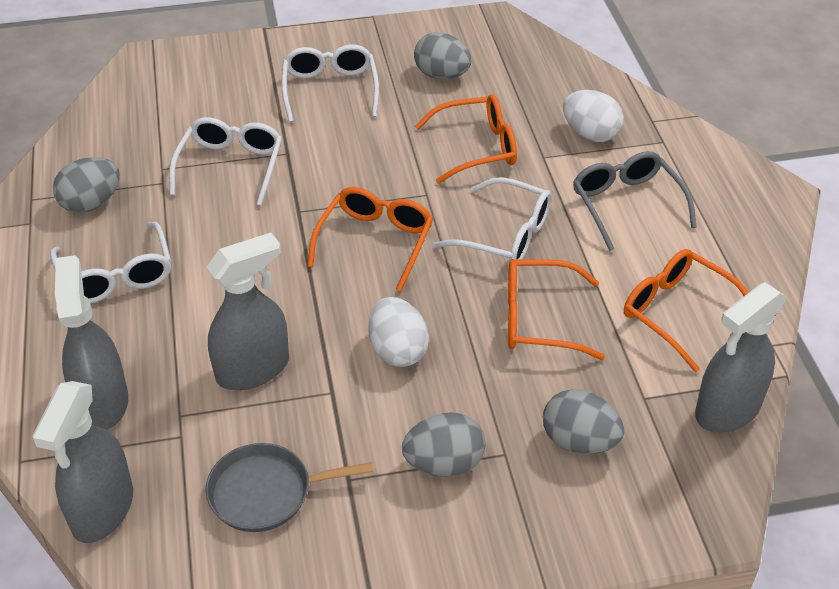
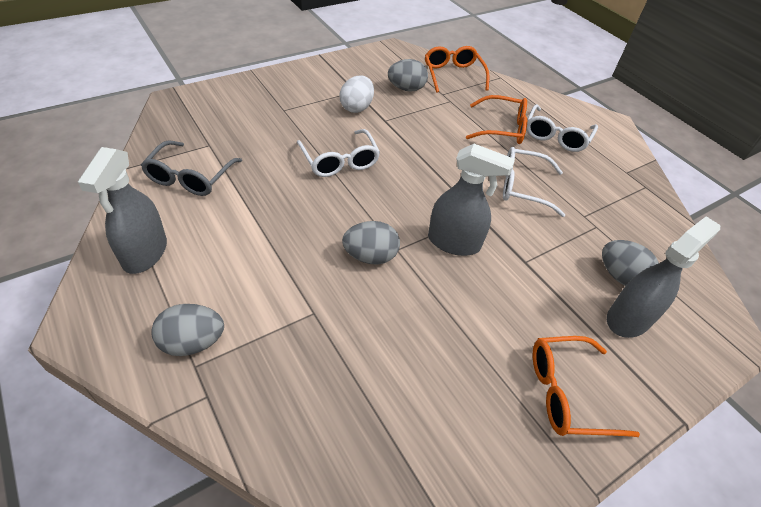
grey pan: 1 -> 0
grey spray bottle: 4 -> 3
orange glasses: 4 -> 3
white egg: 2 -> 1
white glasses: 4 -> 3

